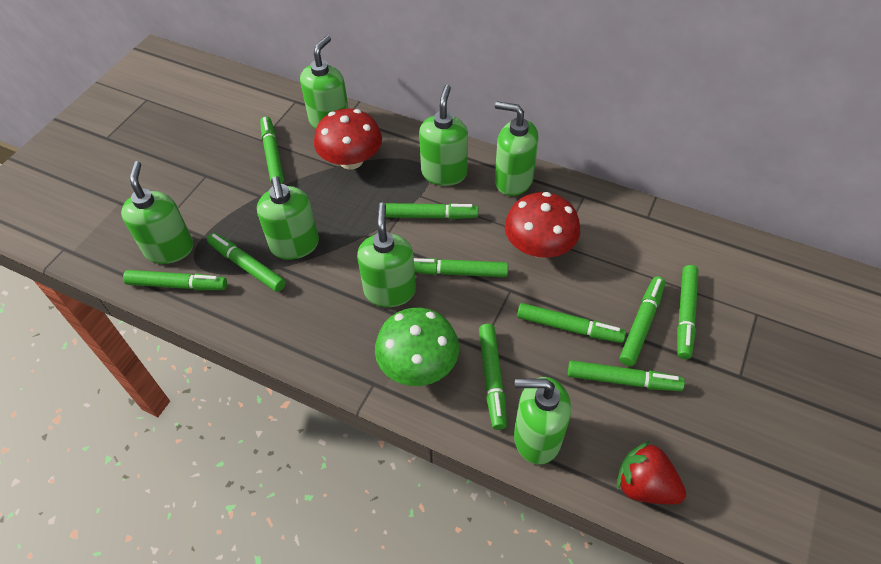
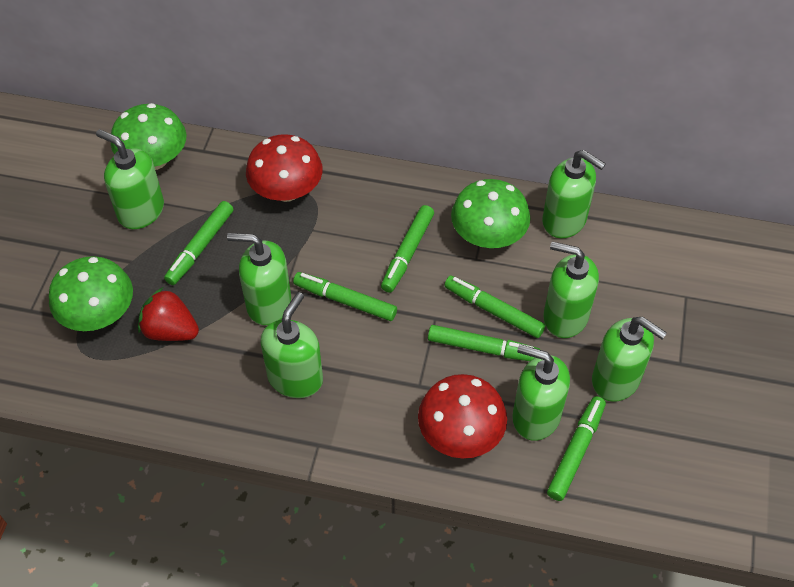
green marker: 10 -> 6
green mushroom: 1 -> 3

